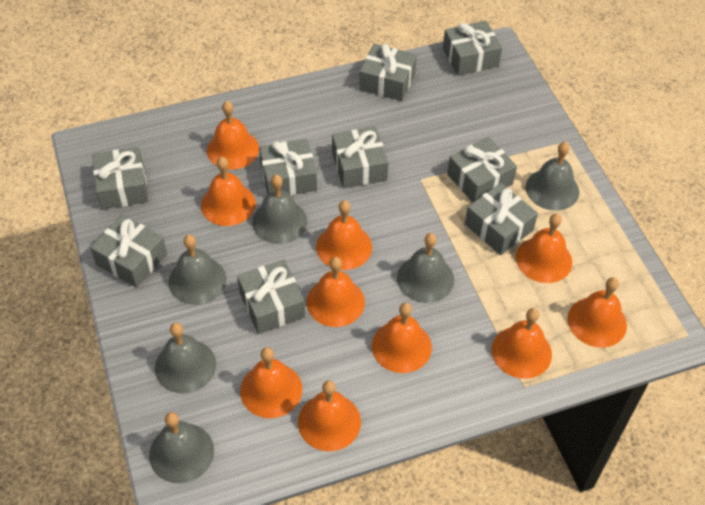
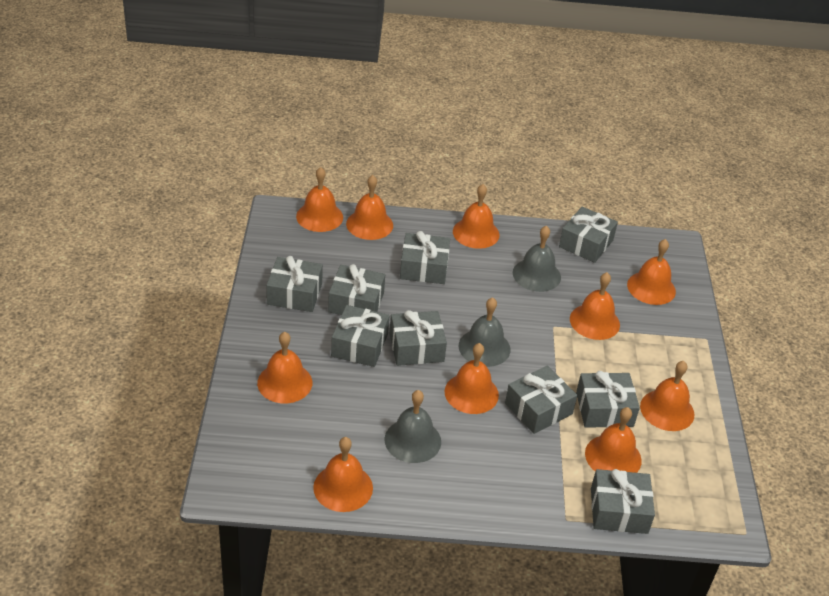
grey bell: 6 -> 3

